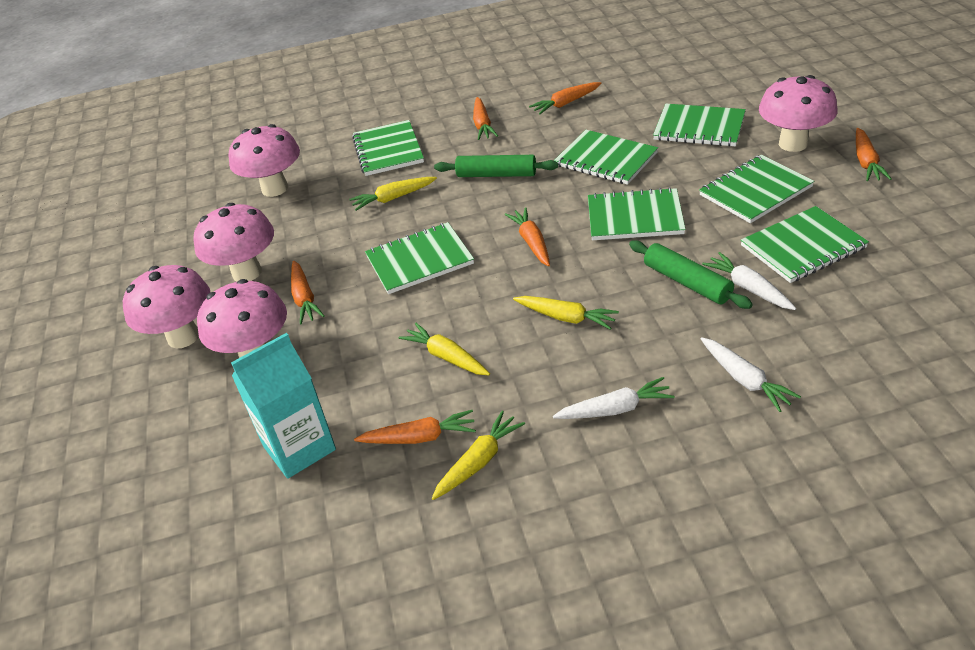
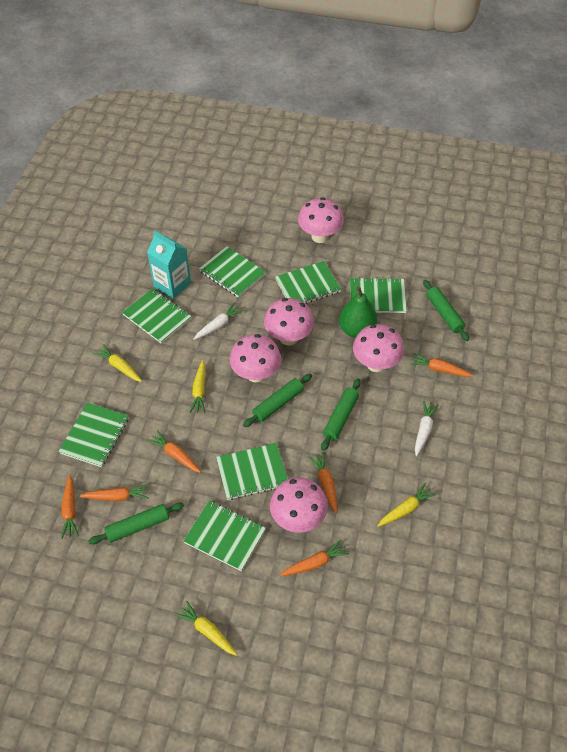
green pear: 0 -> 1
green rolling pin: 2 -> 4
white carrot: 3 -> 2

